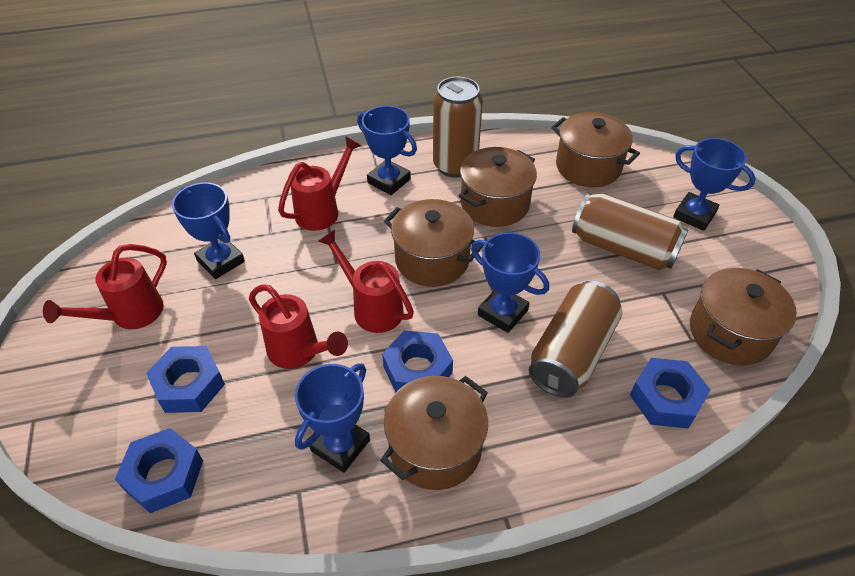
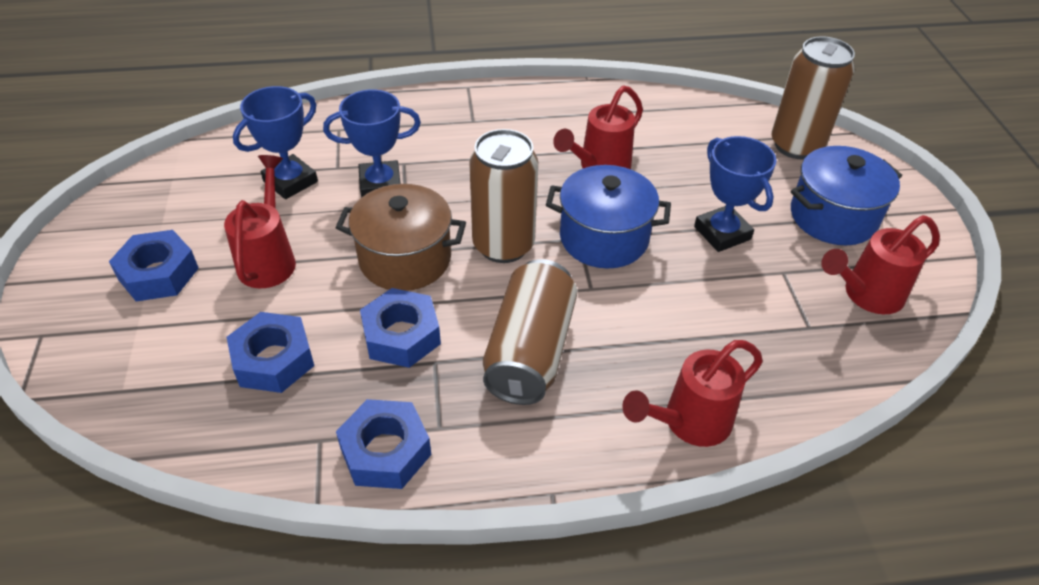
blue pot: 0 -> 2
blue trophy: 5 -> 3
brown pot: 5 -> 1

